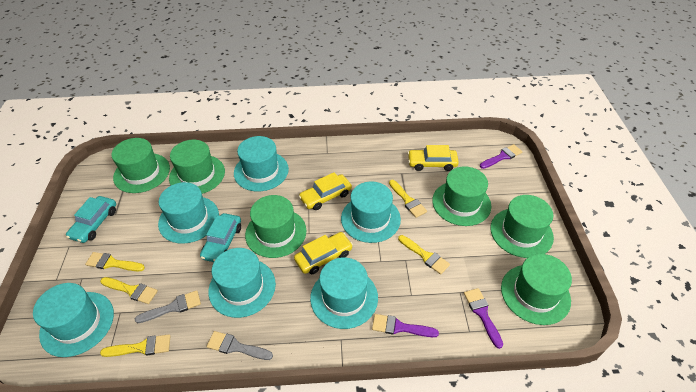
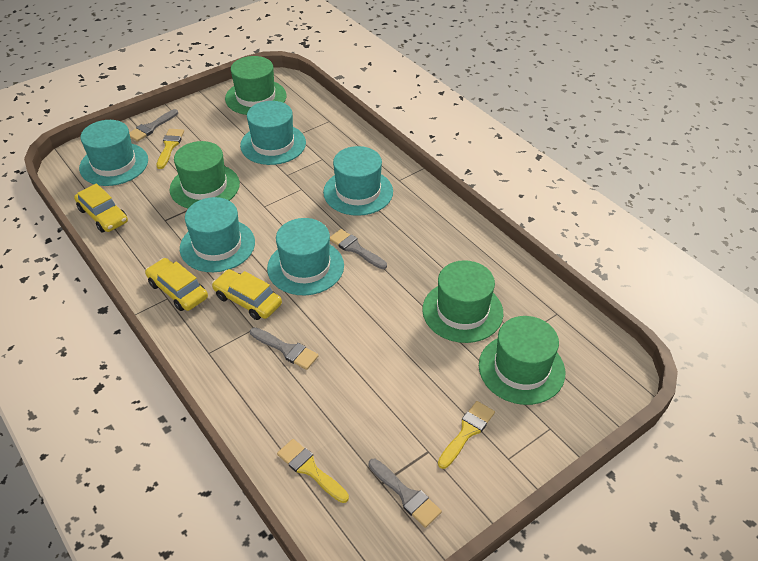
green hat: 6 -> 4
grey brush: 2 -> 4
purple brush: 3 -> 0
turquoise car: 2 -> 0
turquoise hat: 6 -> 5
yellow brush: 5 -> 3

